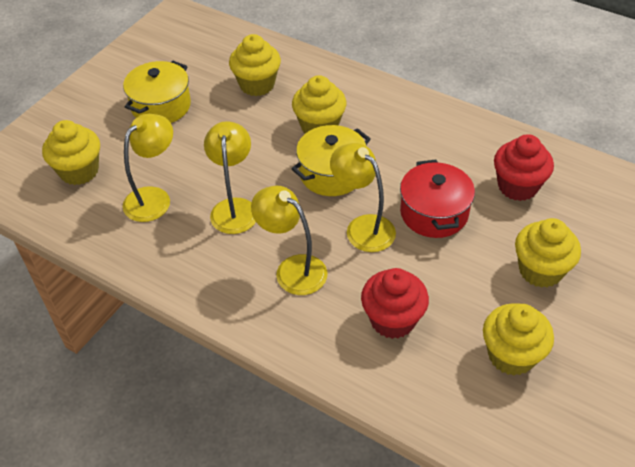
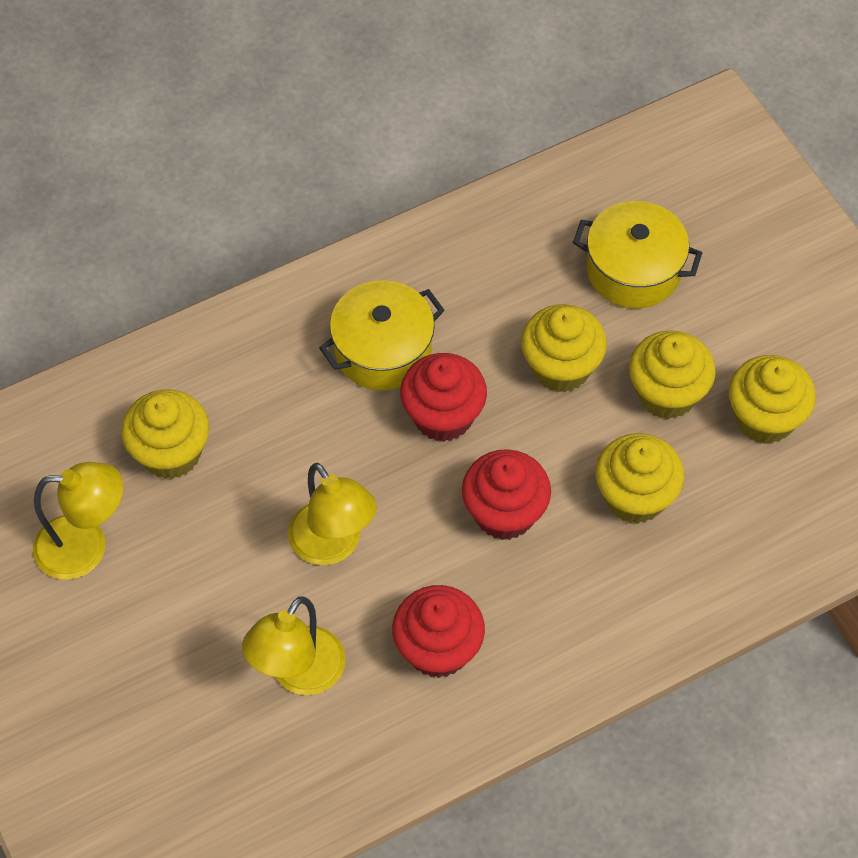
red cupcake: 2 -> 3
red pot: 1 -> 0
yellow lamp: 4 -> 3

